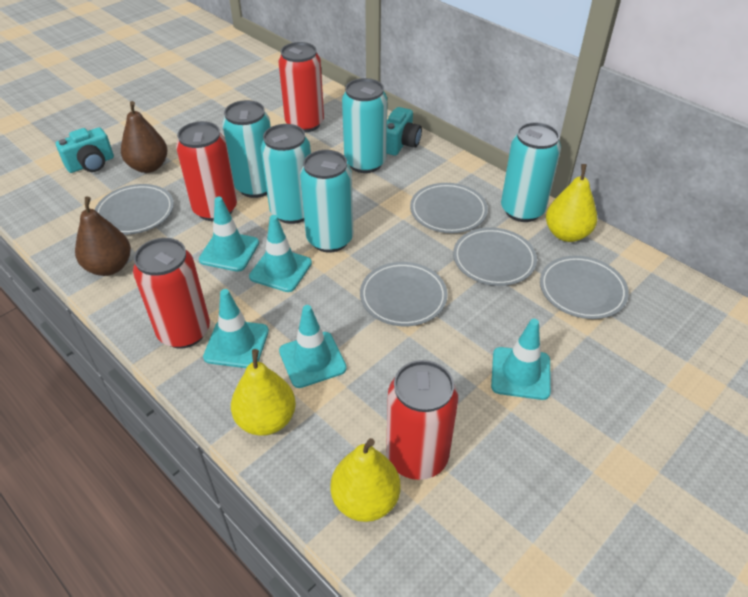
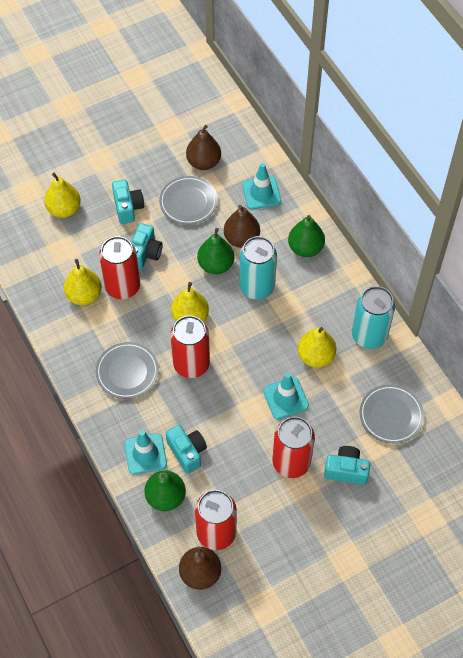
brown pear: 2 -> 3
green pear: 0 -> 3
grey plate: 5 -> 3
turquoise camera: 2 -> 4
turquoise can: 5 -> 2
turquoise traffic cone: 5 -> 3
yellow pear: 3 -> 4

